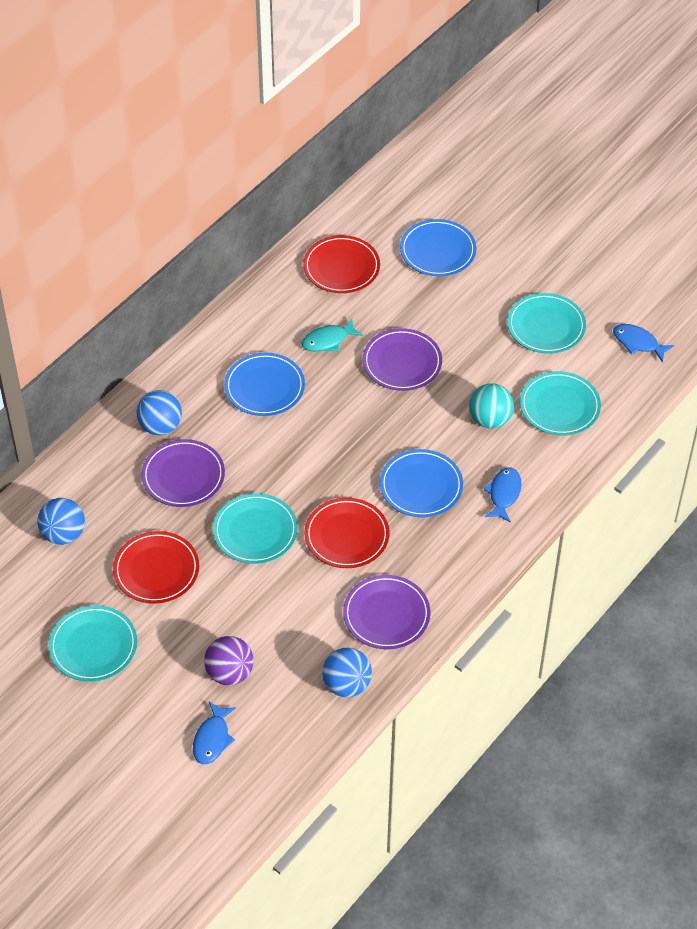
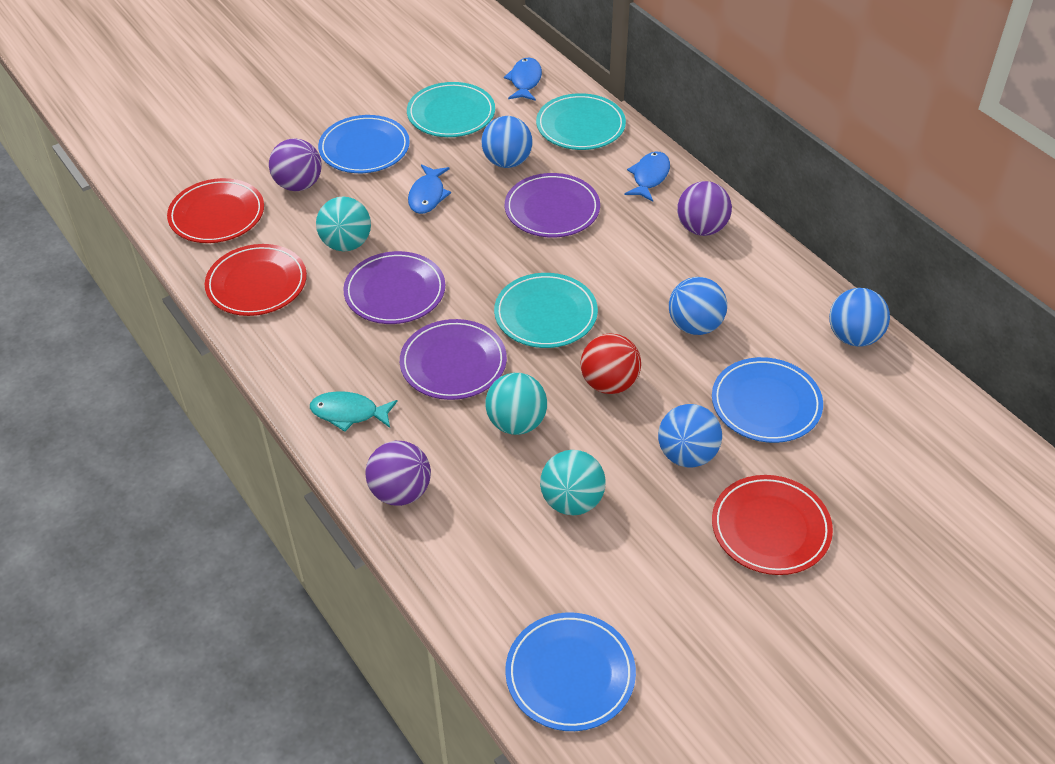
blue ball: 3 -> 4
purple ball: 1 -> 3
red ball: 0 -> 1
turquoise ball: 1 -> 3
turquoise plate: 4 -> 3

